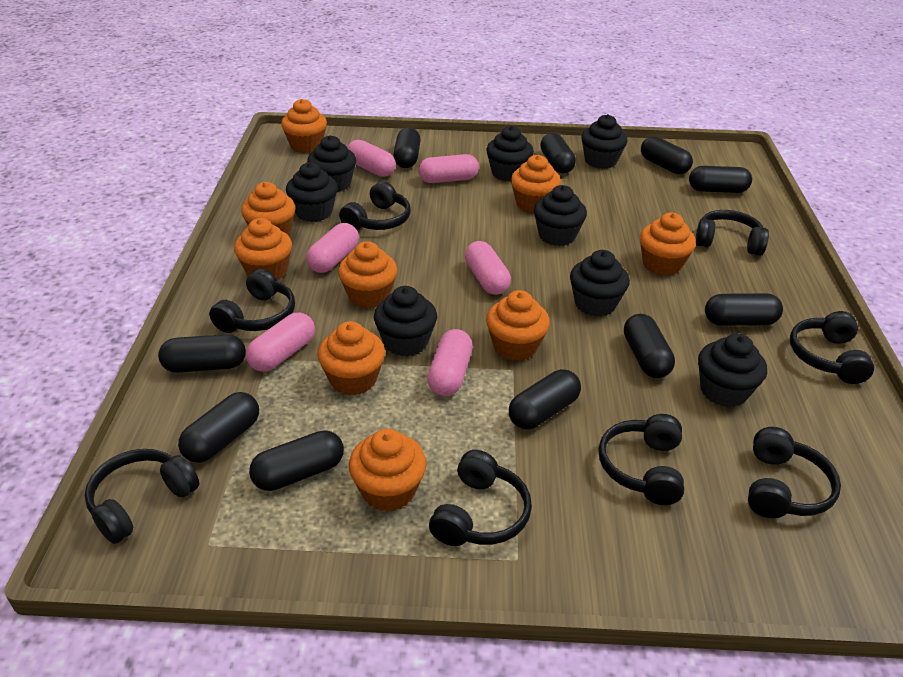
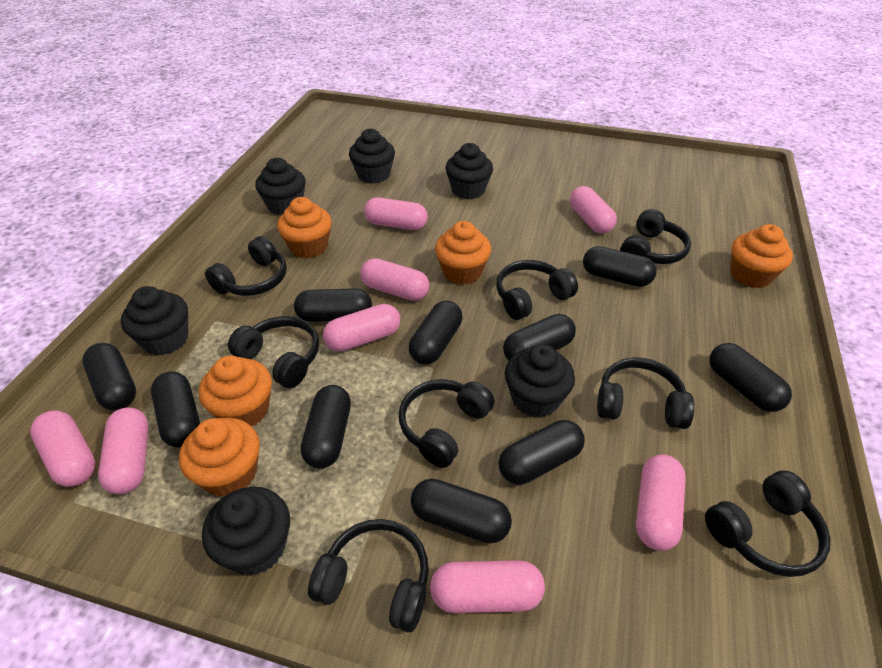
black cupcake: 8 -> 6
orange cupcake: 9 -> 5
pink capsule: 6 -> 8

